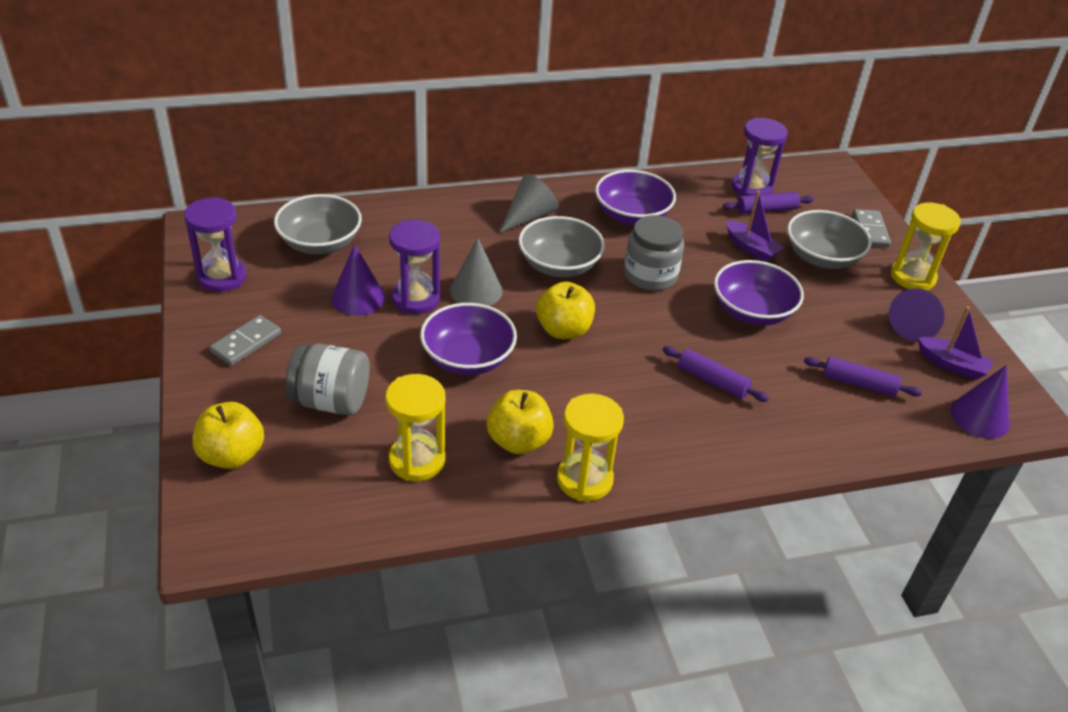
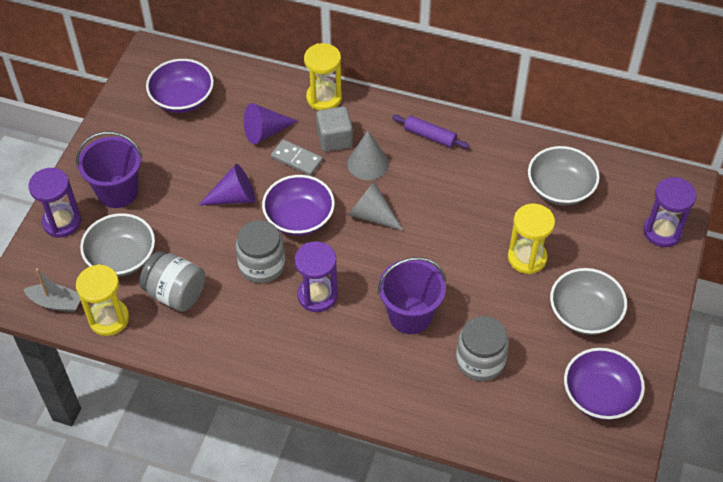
grey boat: 0 -> 1
grey cube: 0 -> 1
grey domino: 2 -> 1
grey jar: 2 -> 3
purple boat: 2 -> 0
purple bucket: 0 -> 2
purple cone: 3 -> 2
purple rolling pin: 3 -> 1
yellow apple: 3 -> 0

